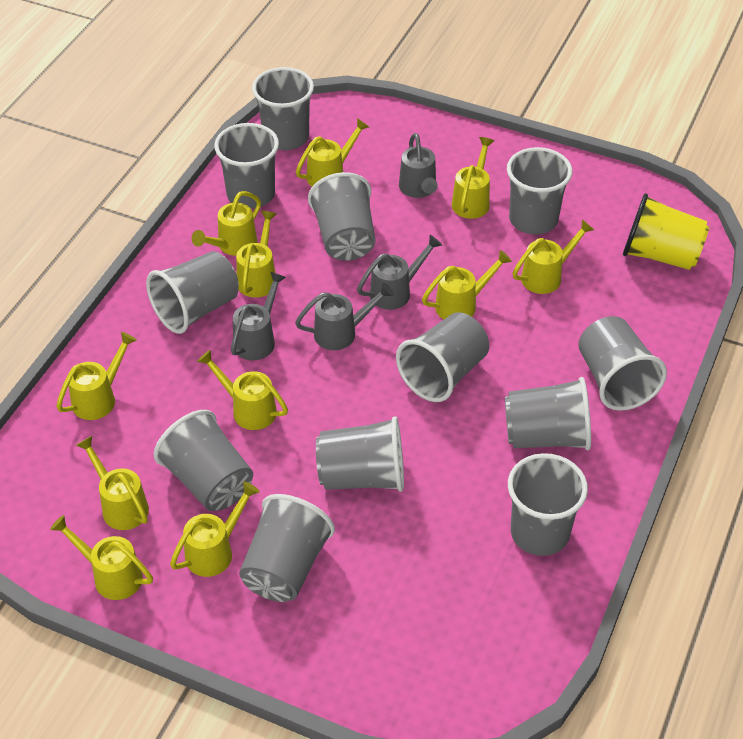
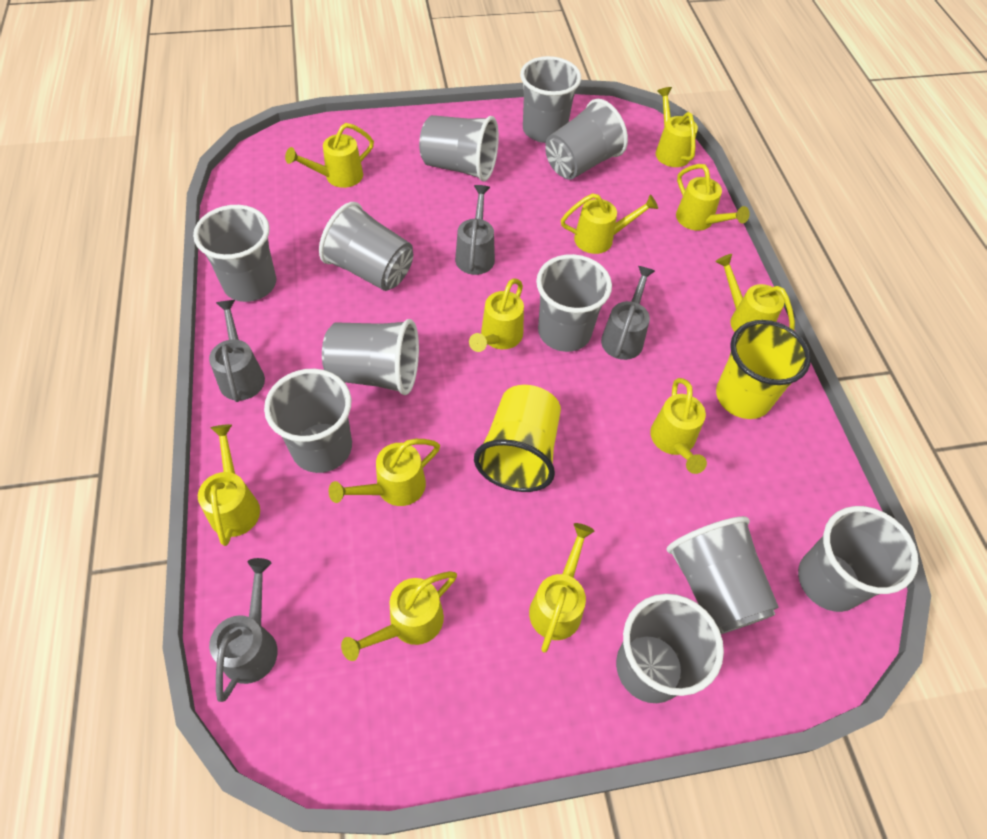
grey cup: 12 -> 11
yellow cup: 1 -> 2

